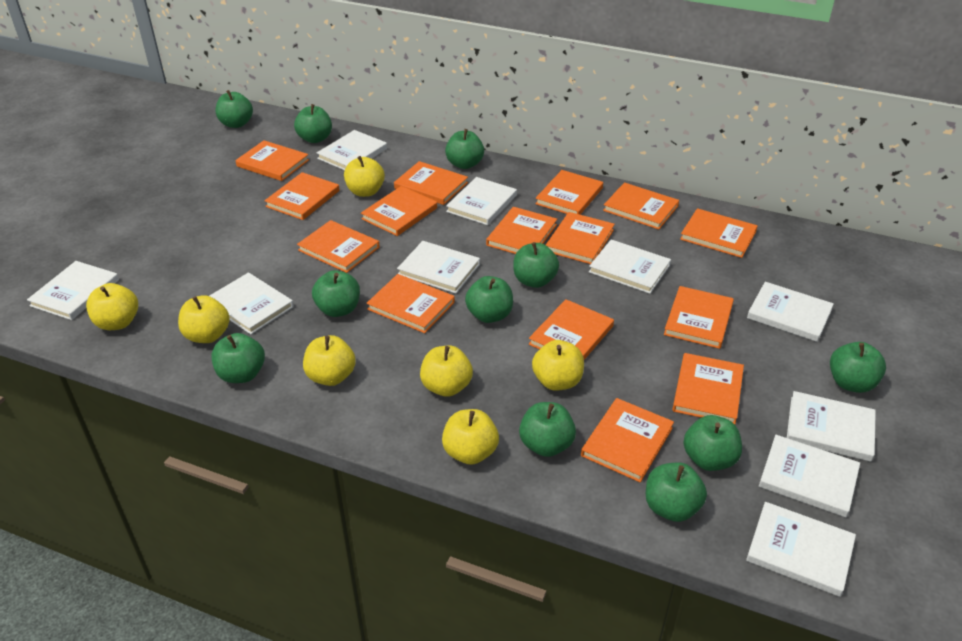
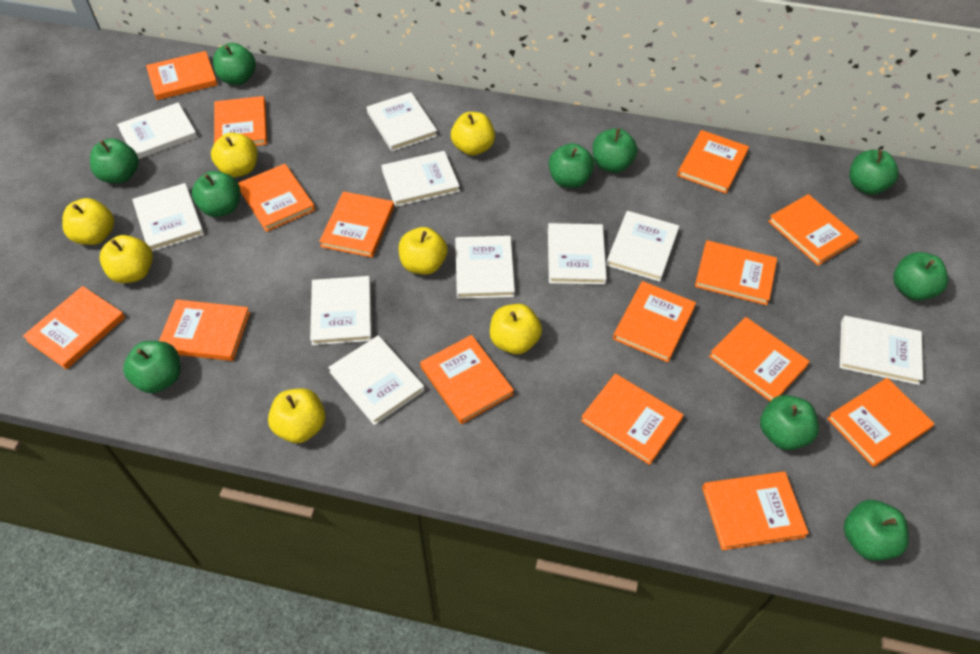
green apple: 11 -> 10

